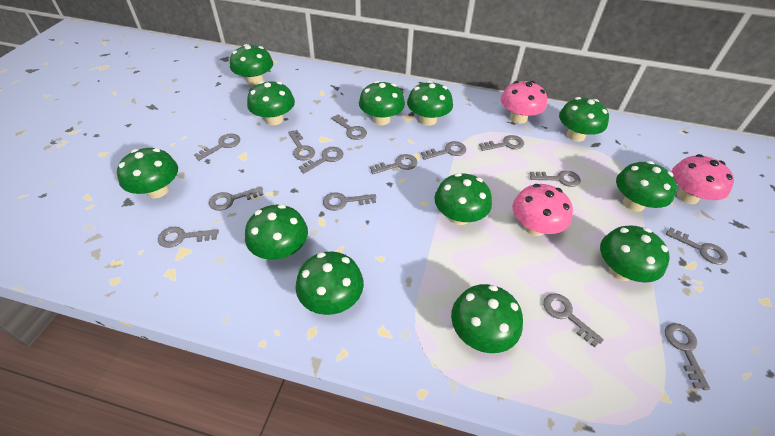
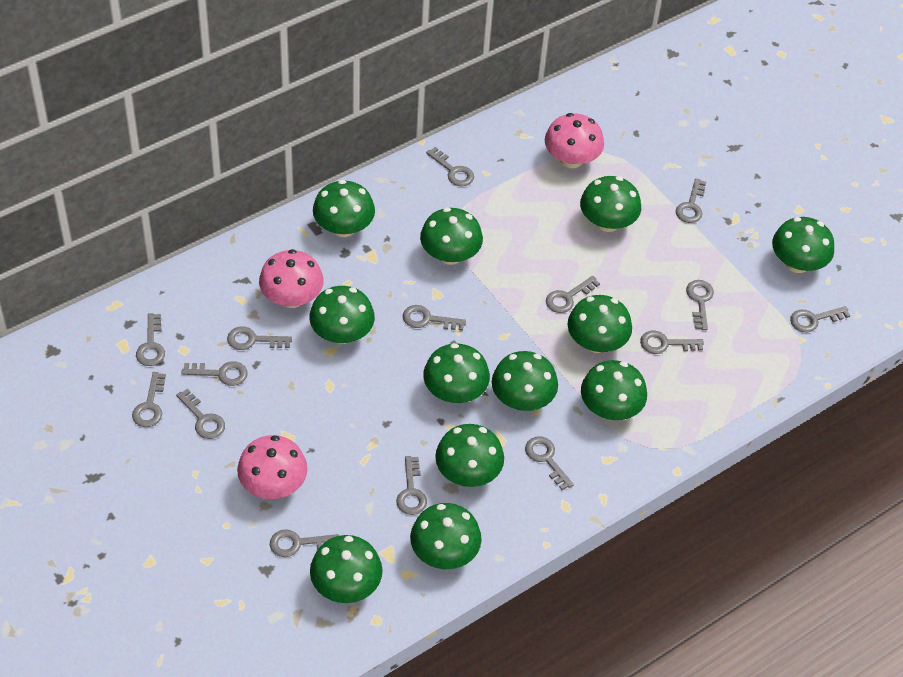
grey key: 14 -> 15

